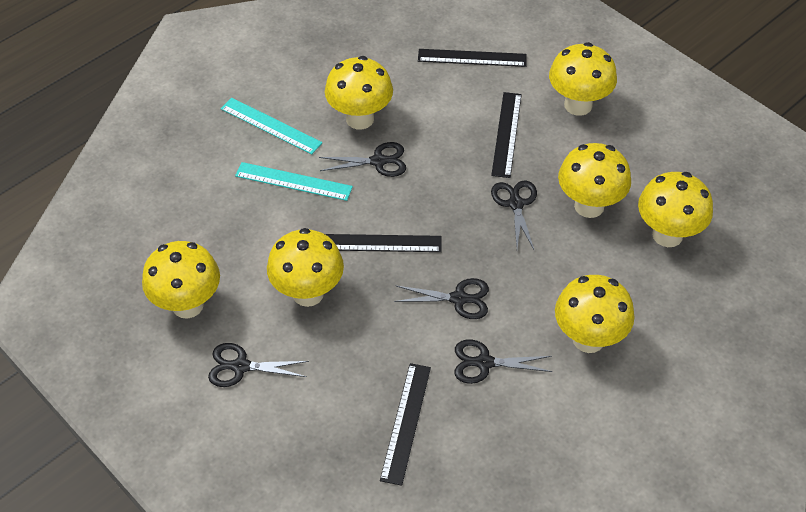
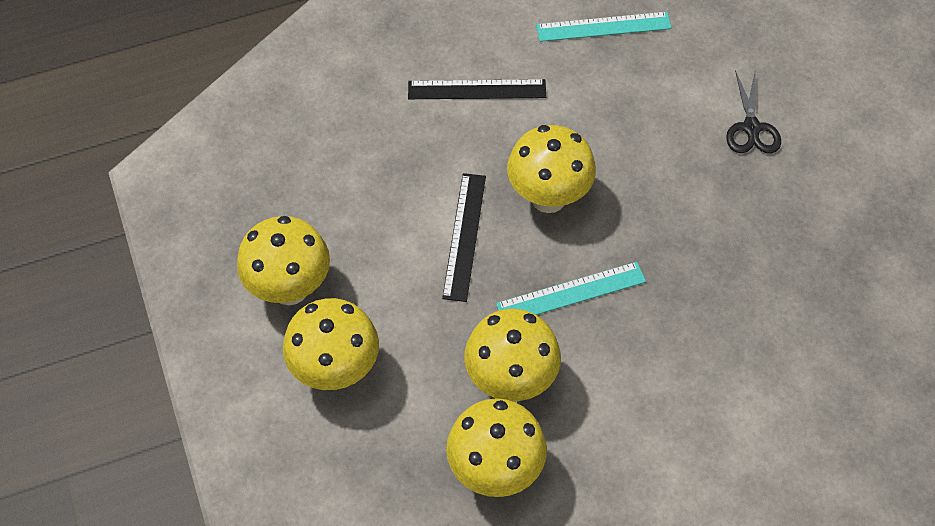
black ruler: 4 -> 2
black scissors: 5 -> 1
yellow mushroom: 7 -> 5

